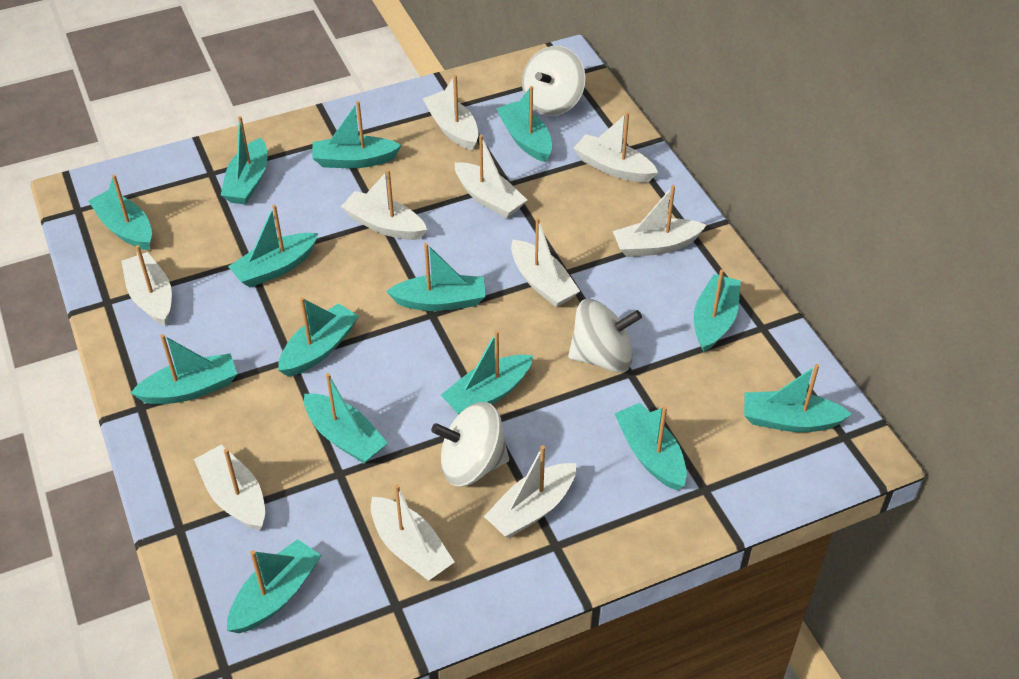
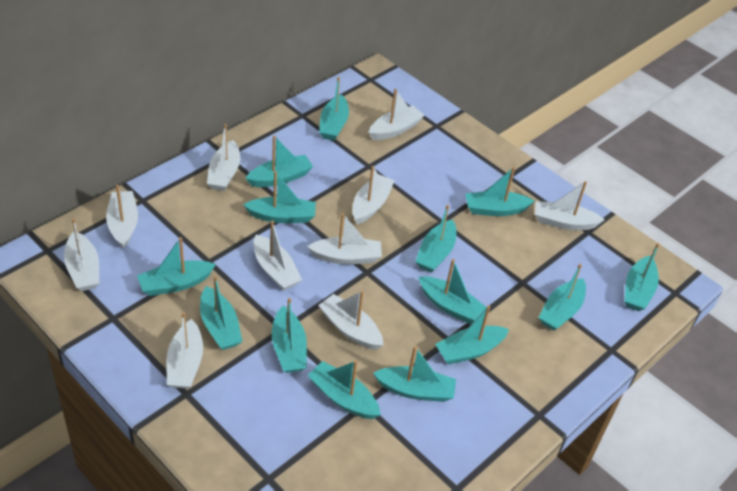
white spinning top: 3 -> 0

